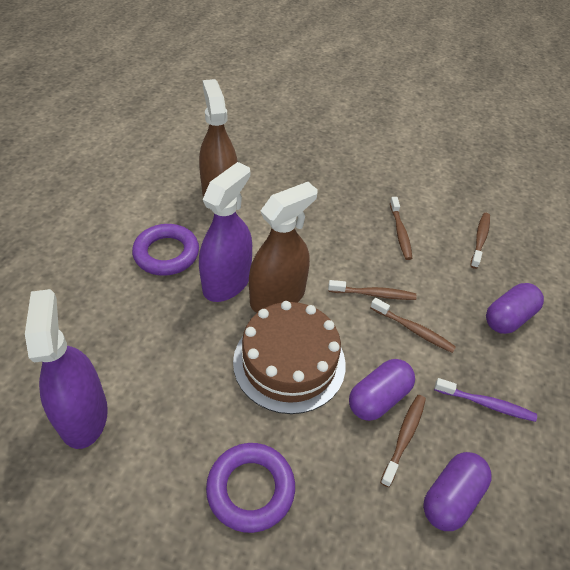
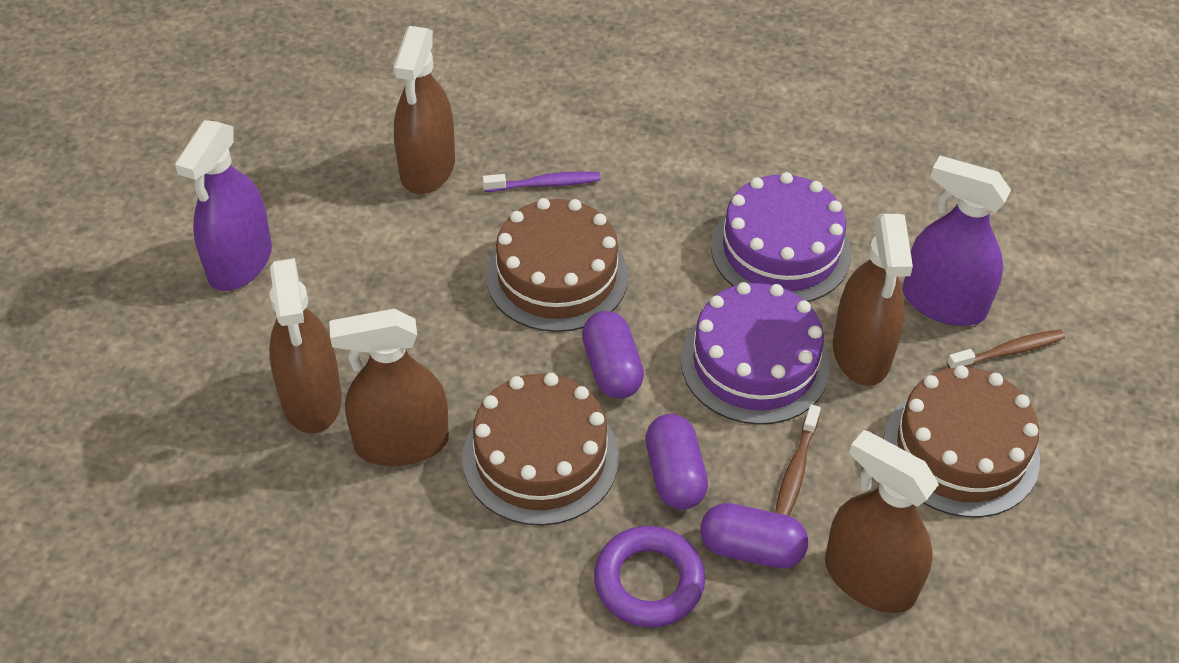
brown cake: 1 -> 3
brown spray bottle: 2 -> 5
brown toothbrush: 5 -> 2
purple cake: 0 -> 2
purple ring: 2 -> 1

